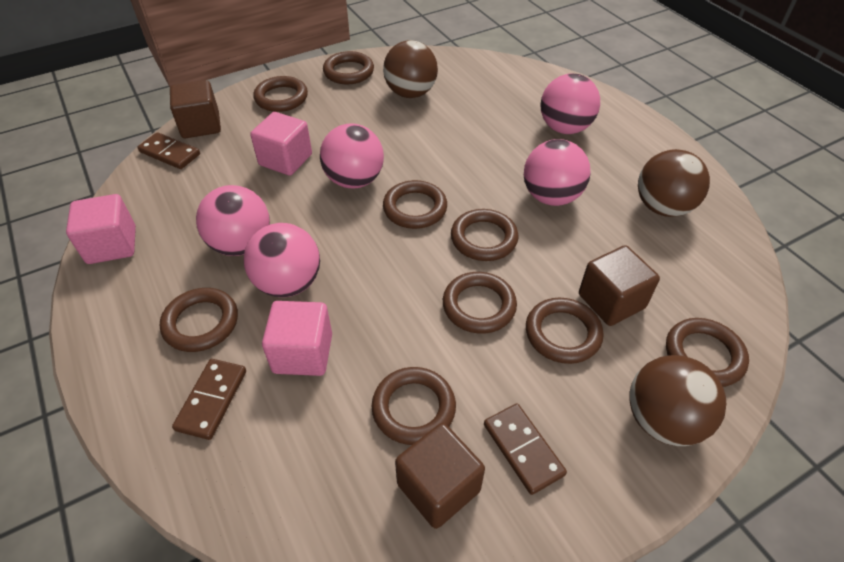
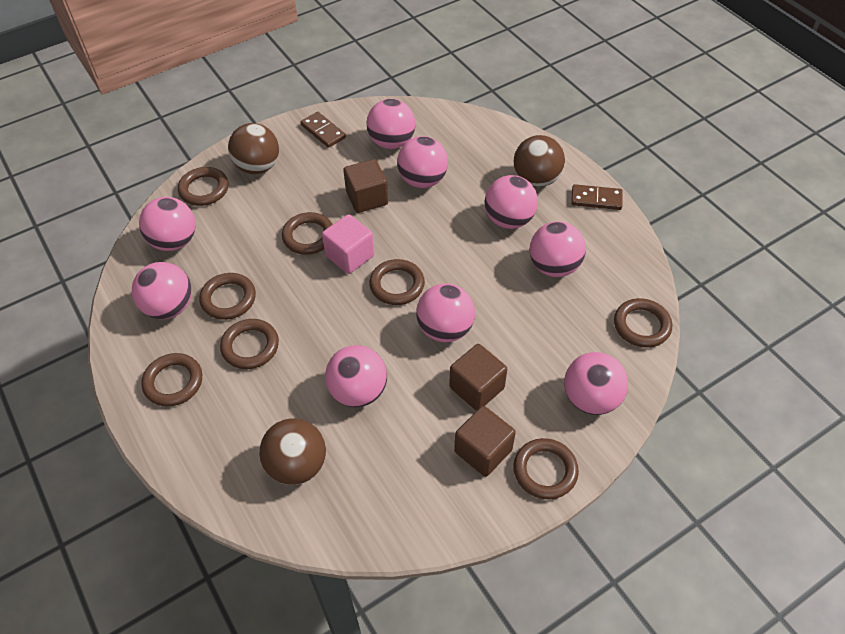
brown domino: 3 -> 2
brown ring: 9 -> 8
pink ball: 5 -> 9
pink cube: 3 -> 1

